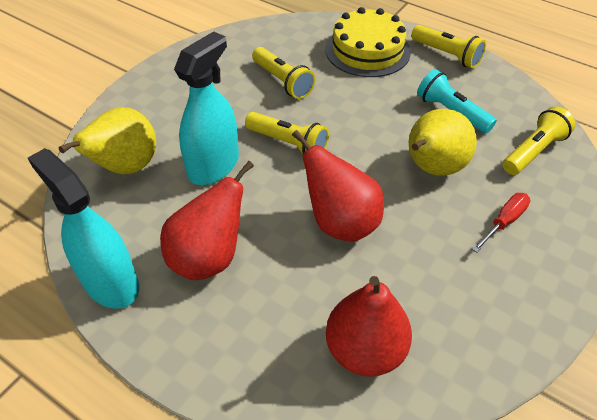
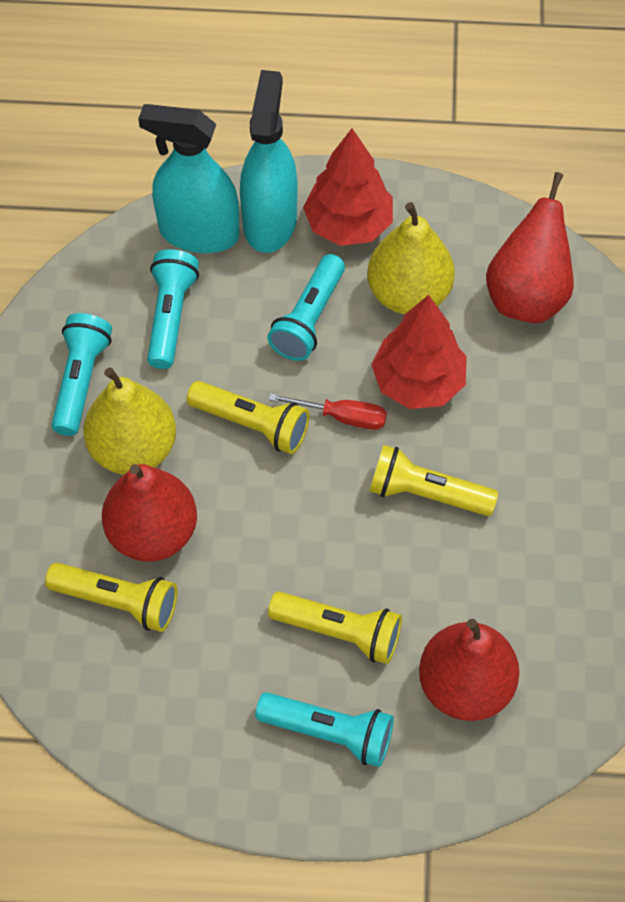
red tree: 0 -> 2
turquoise flashlight: 1 -> 4
yellow cake: 1 -> 0

